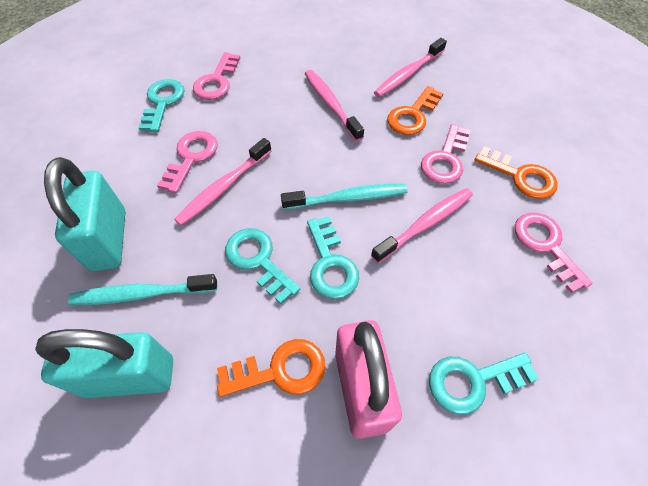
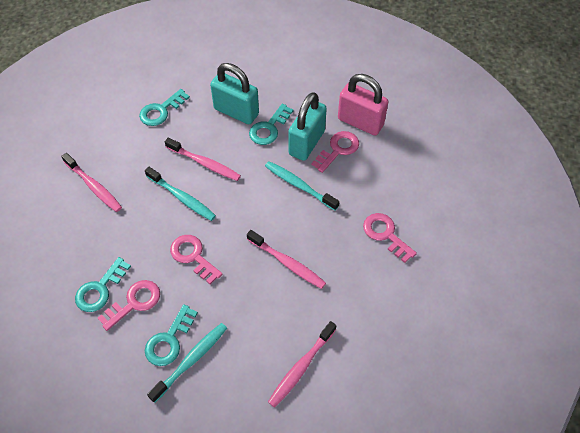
orange key: 3 -> 0
turquoise toothbrush: 2 -> 3

